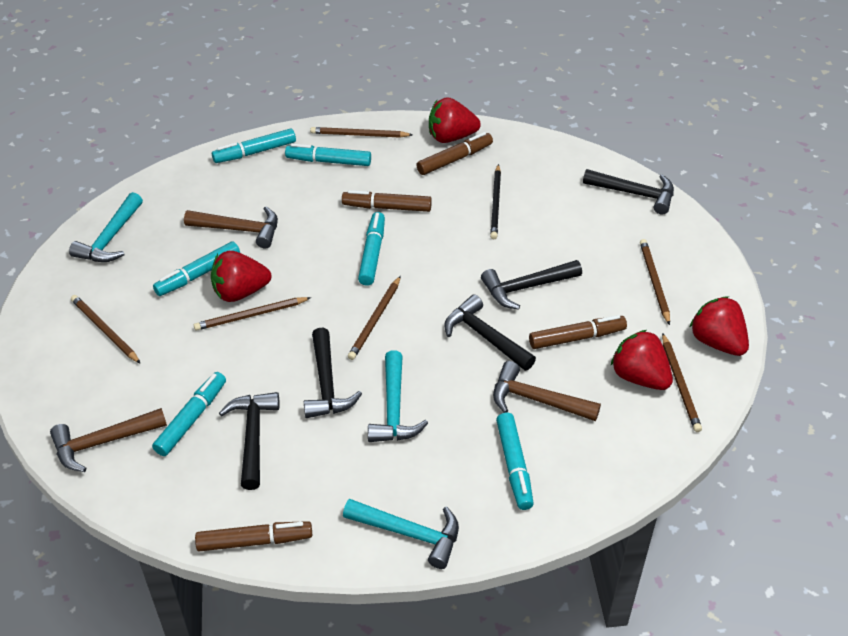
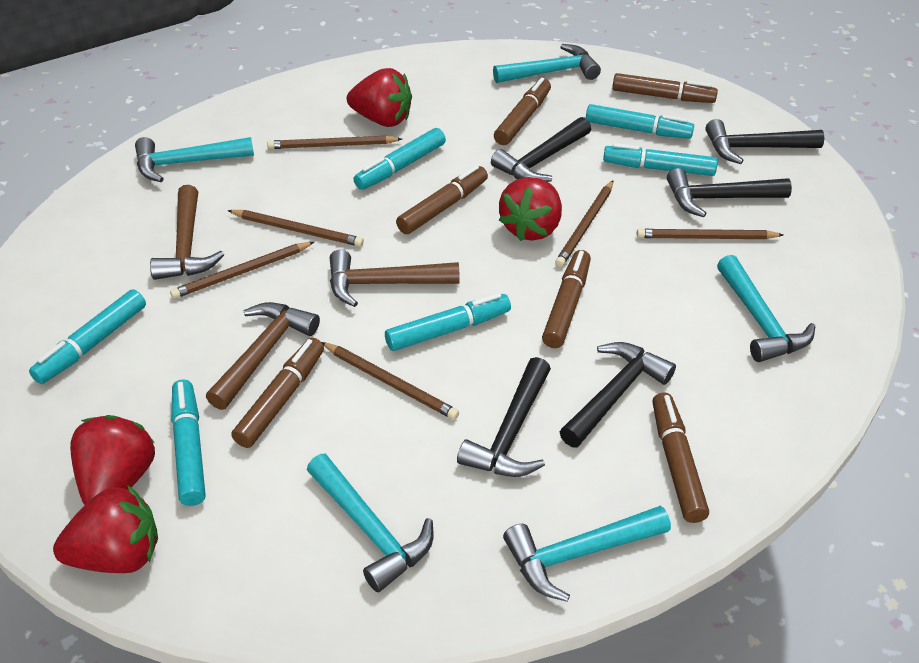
black pencil: 1 -> 0
brown marker: 4 -> 6
turquoise hammer: 3 -> 5

